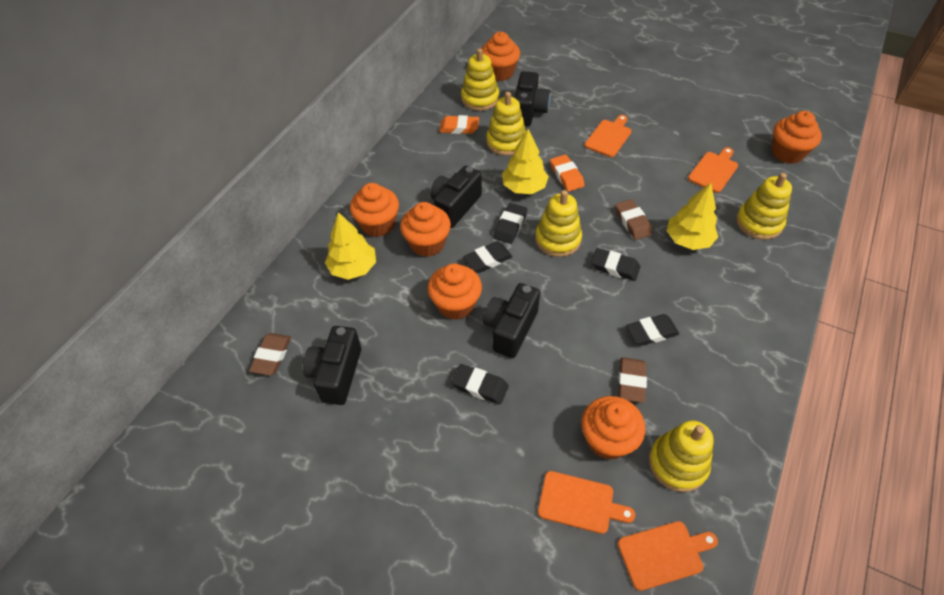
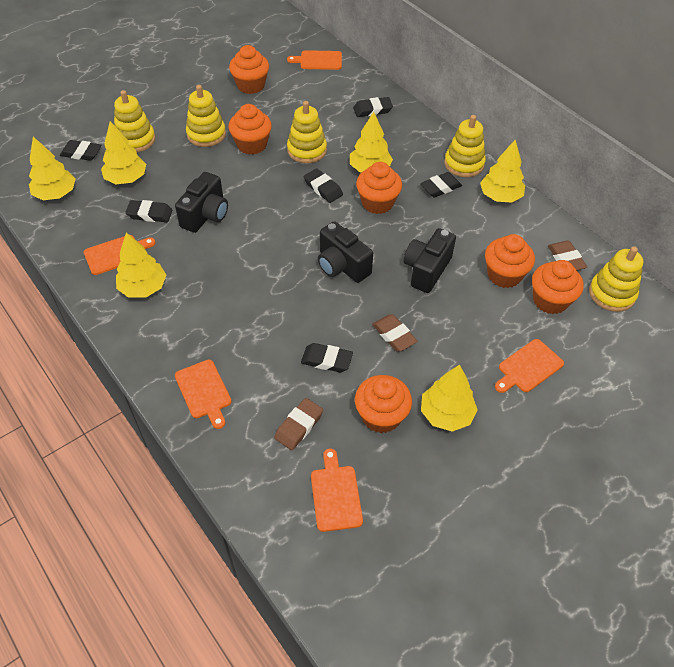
black camera: 4 -> 3
black eraser: 5 -> 6
orange cutting board: 4 -> 5
orange eraser: 2 -> 0
yellow tree: 3 -> 6

